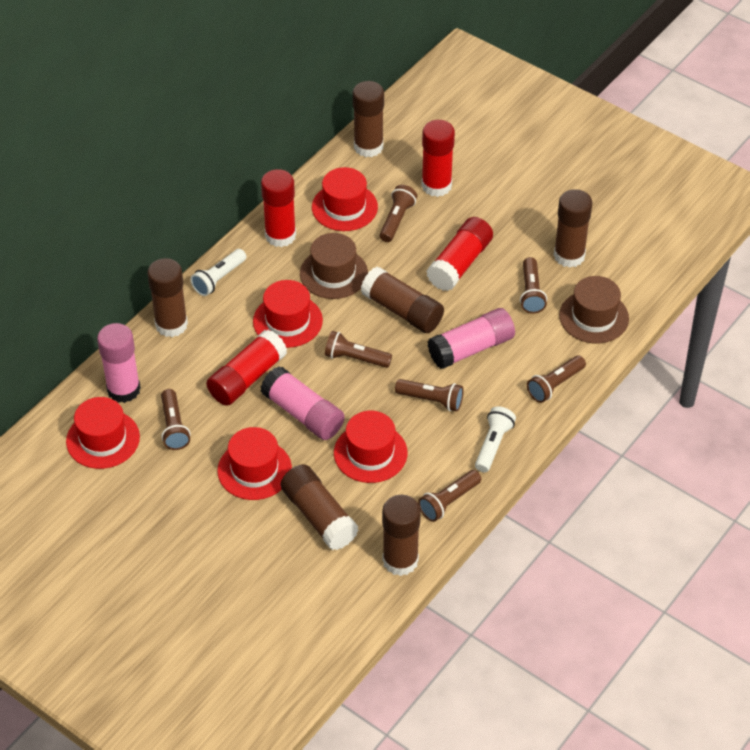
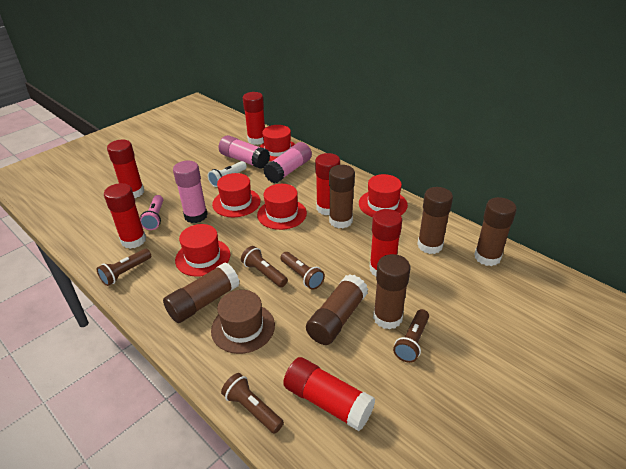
brown flashlight: 7 -> 5
brown hat: 2 -> 1
pink flashlight: 0 -> 1
red glue stick: 4 -> 6
white flashlight: 2 -> 1

